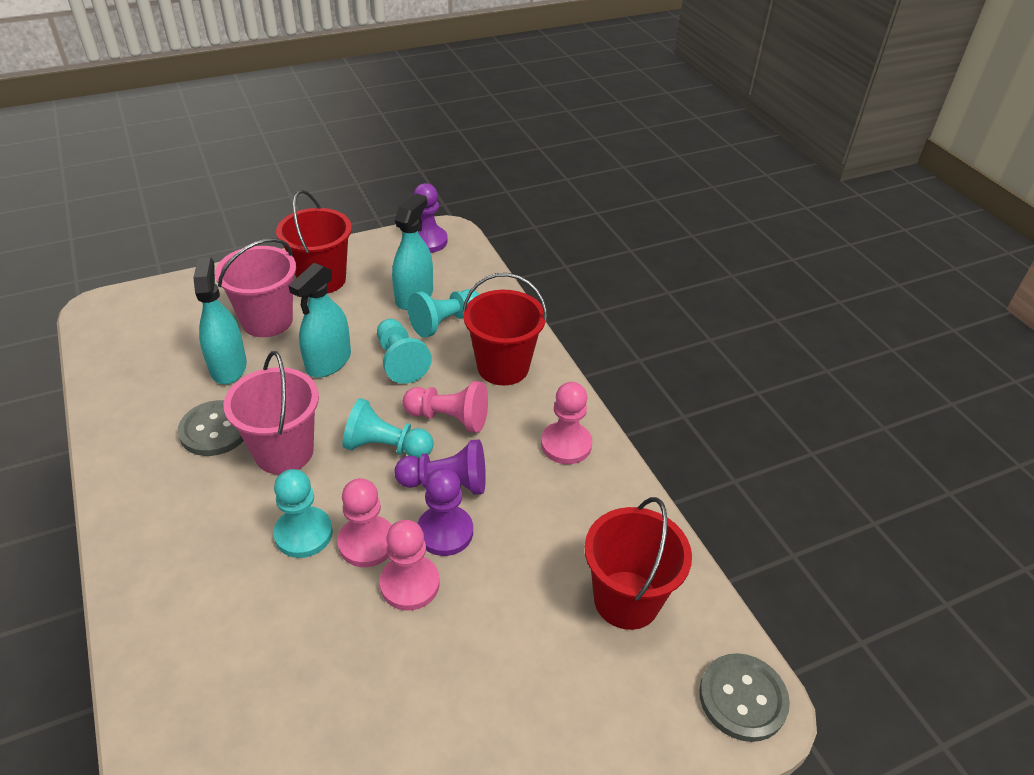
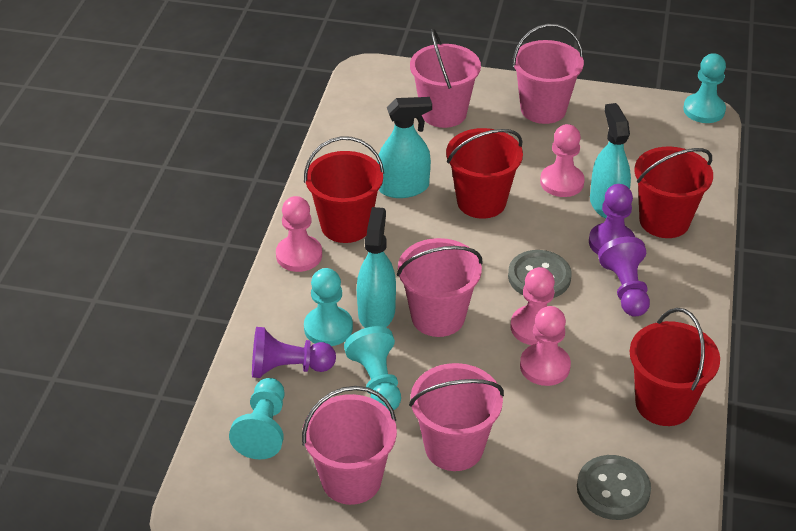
pink bucket: 2 -> 5
red bucket: 3 -> 4

